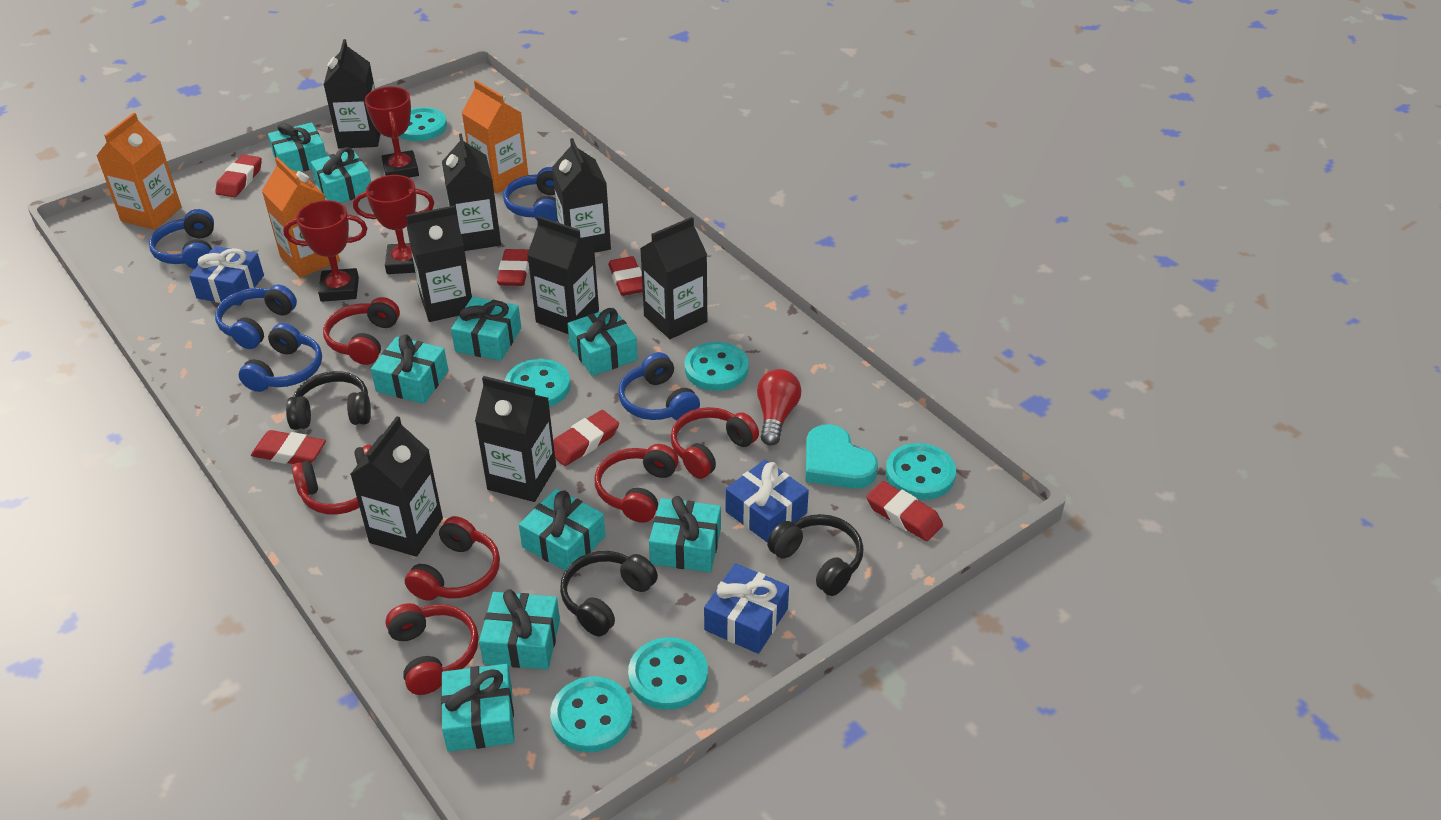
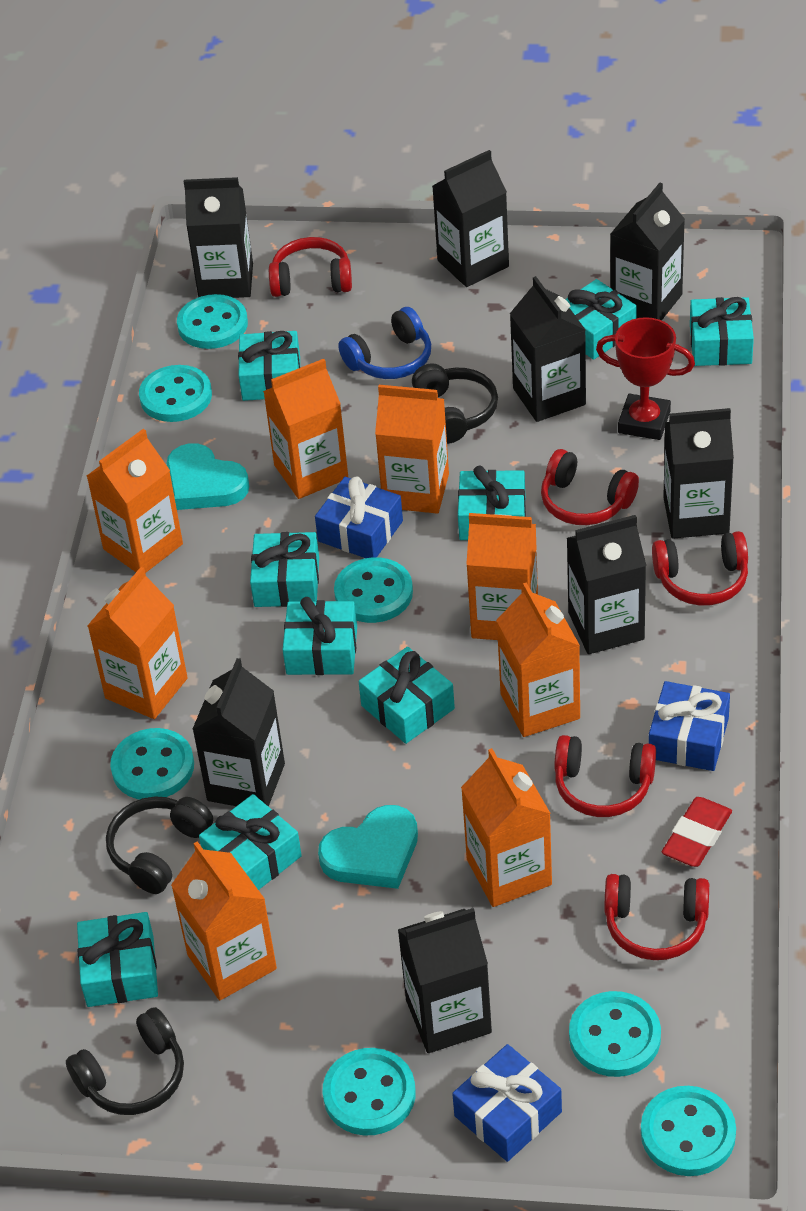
blue headphones: 5 -> 1
orange carton: 3 -> 8
red eraser: 6 -> 1
red headphones: 6 -> 5
red light bulb: 1 -> 0
red trophy: 3 -> 1
turquoise button: 6 -> 7
turquoise heart: 1 -> 2

